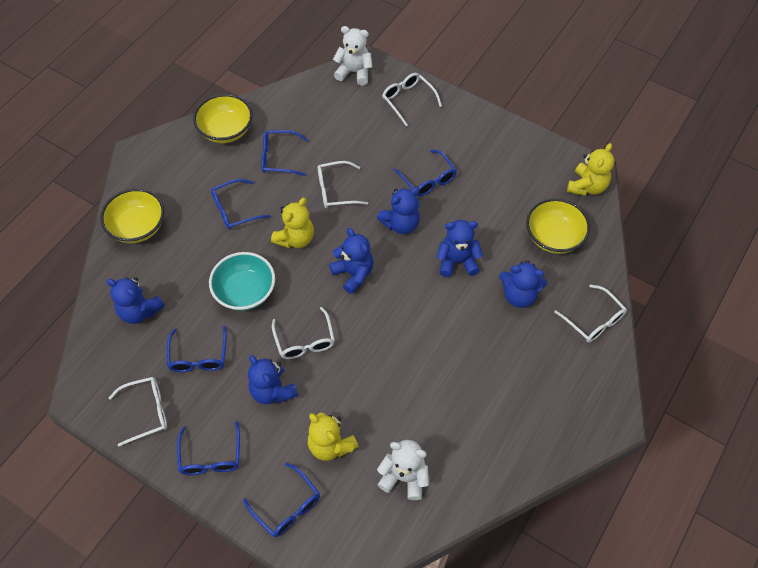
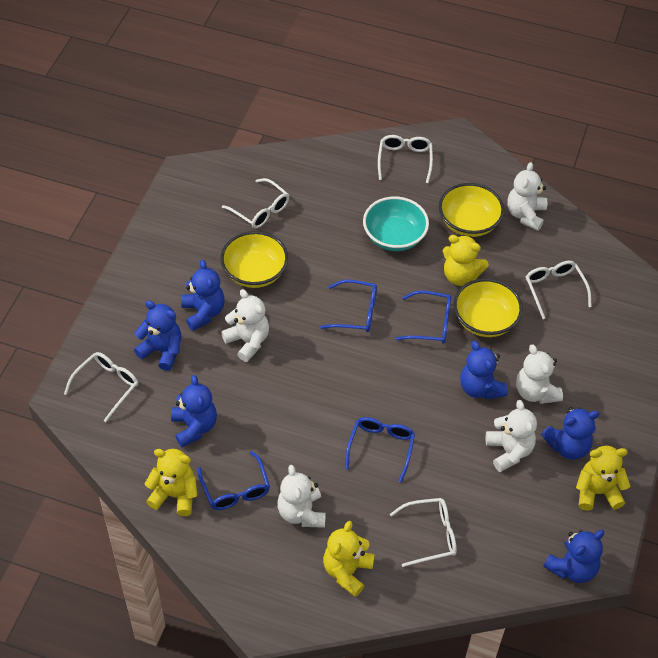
blue glasses: 6 -> 4
white teddy bear: 2 -> 5
yellow teddy bear: 3 -> 4

